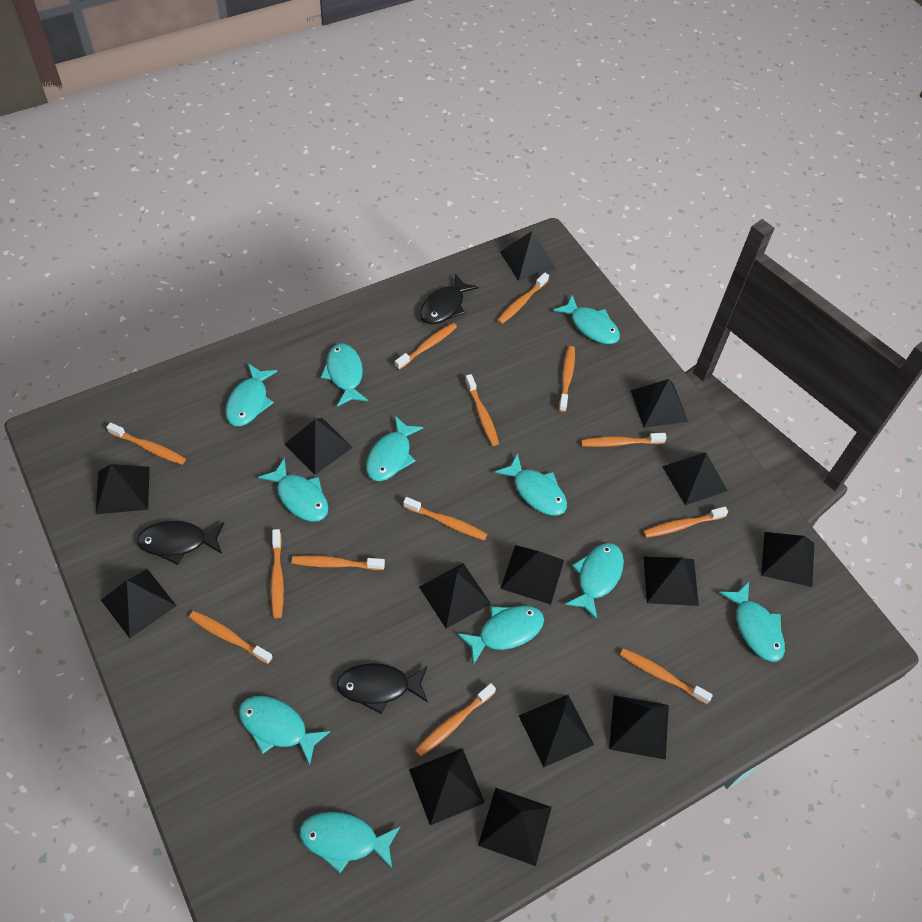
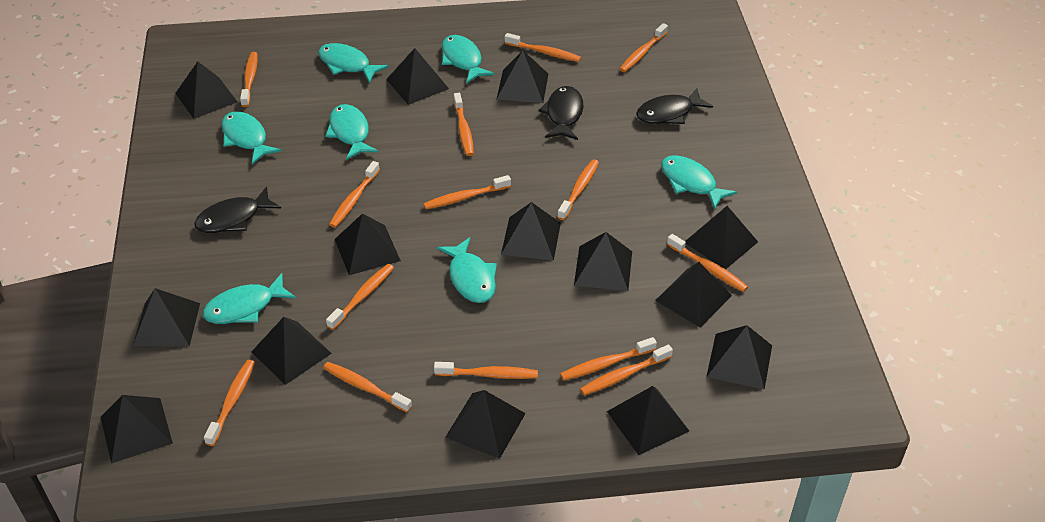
orange toothbrush: 13 -> 14
turquoise fish: 11 -> 7

